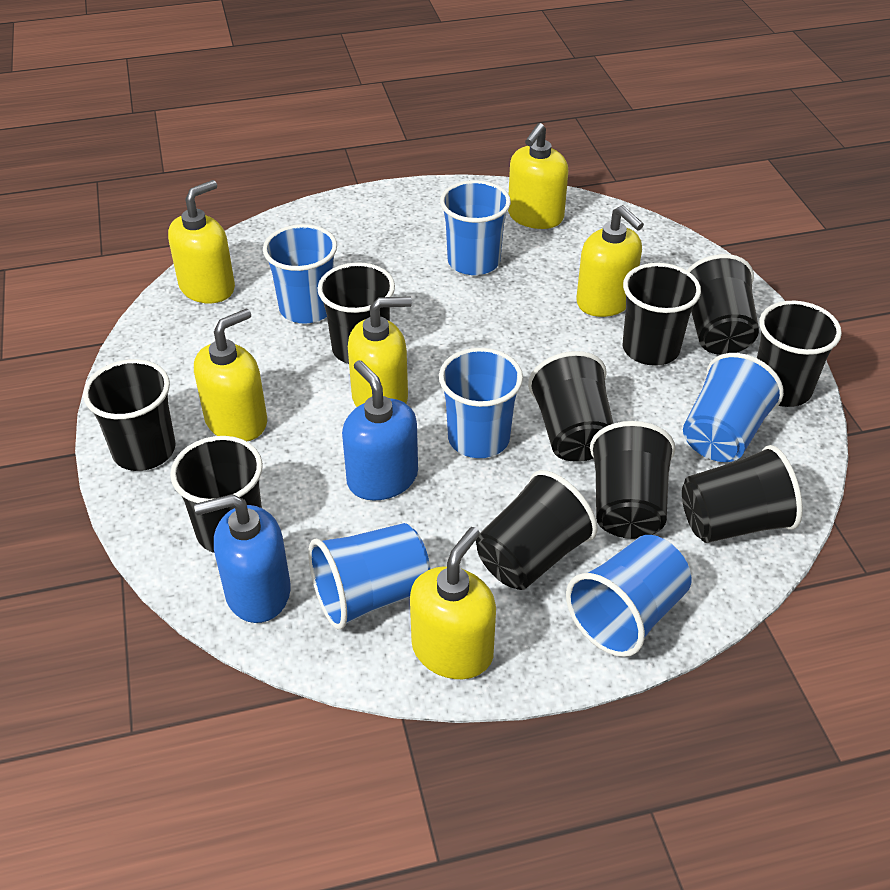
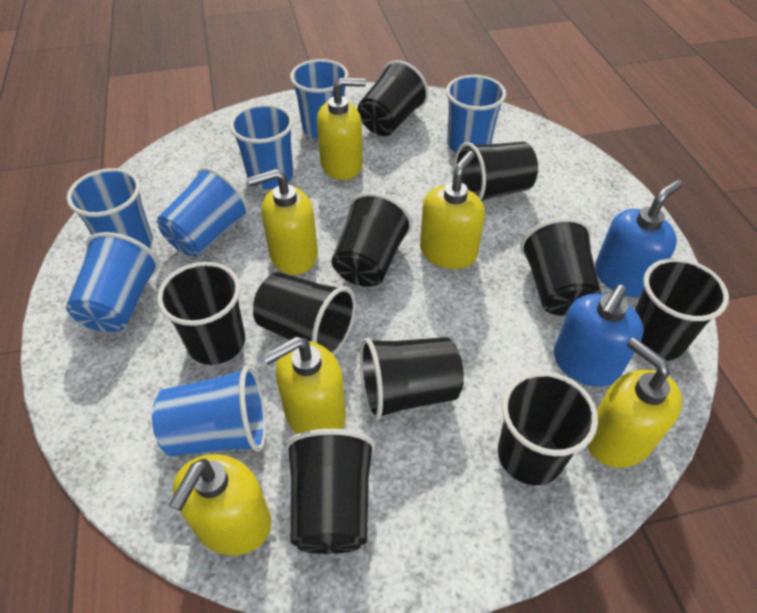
blue cup: 6 -> 7

